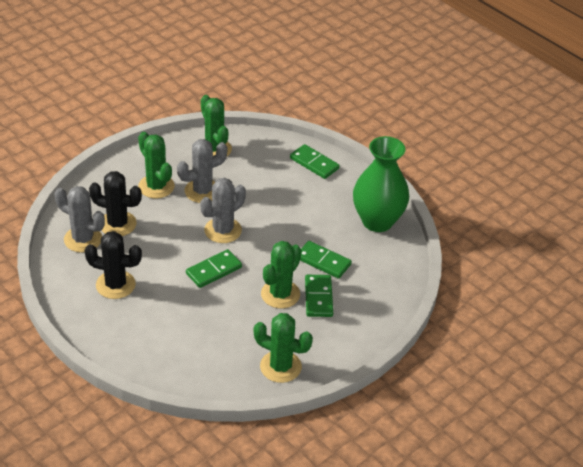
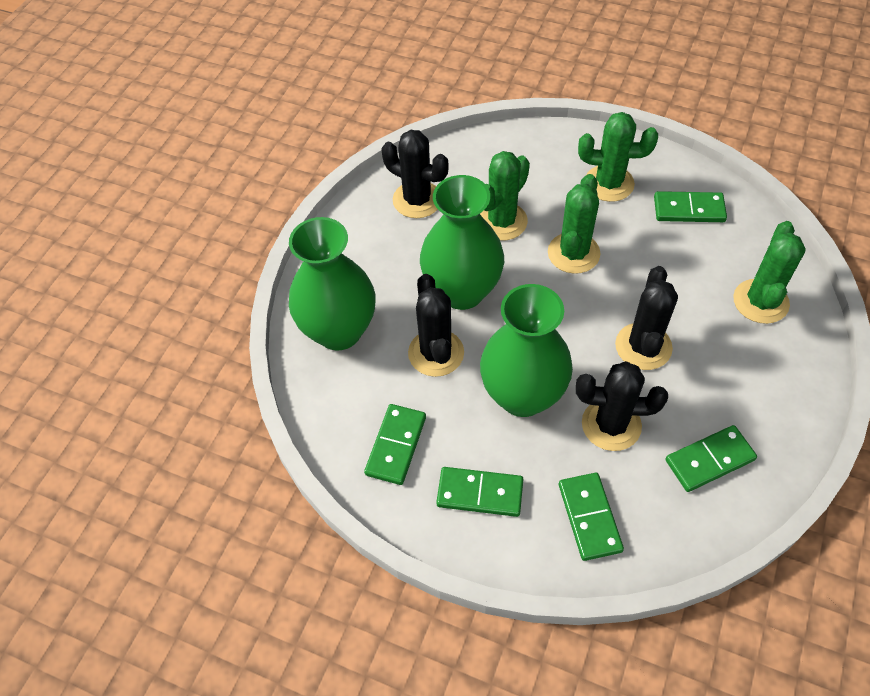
black cactus: 2 -> 4
green domino: 4 -> 5
green vase: 1 -> 3
grey cactus: 3 -> 0

